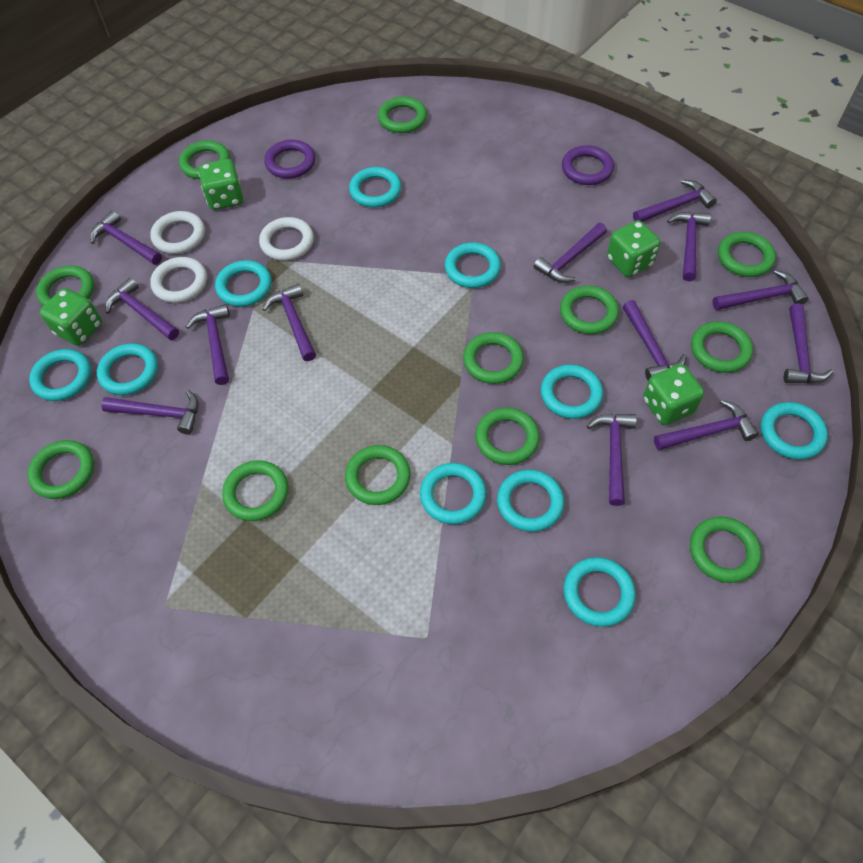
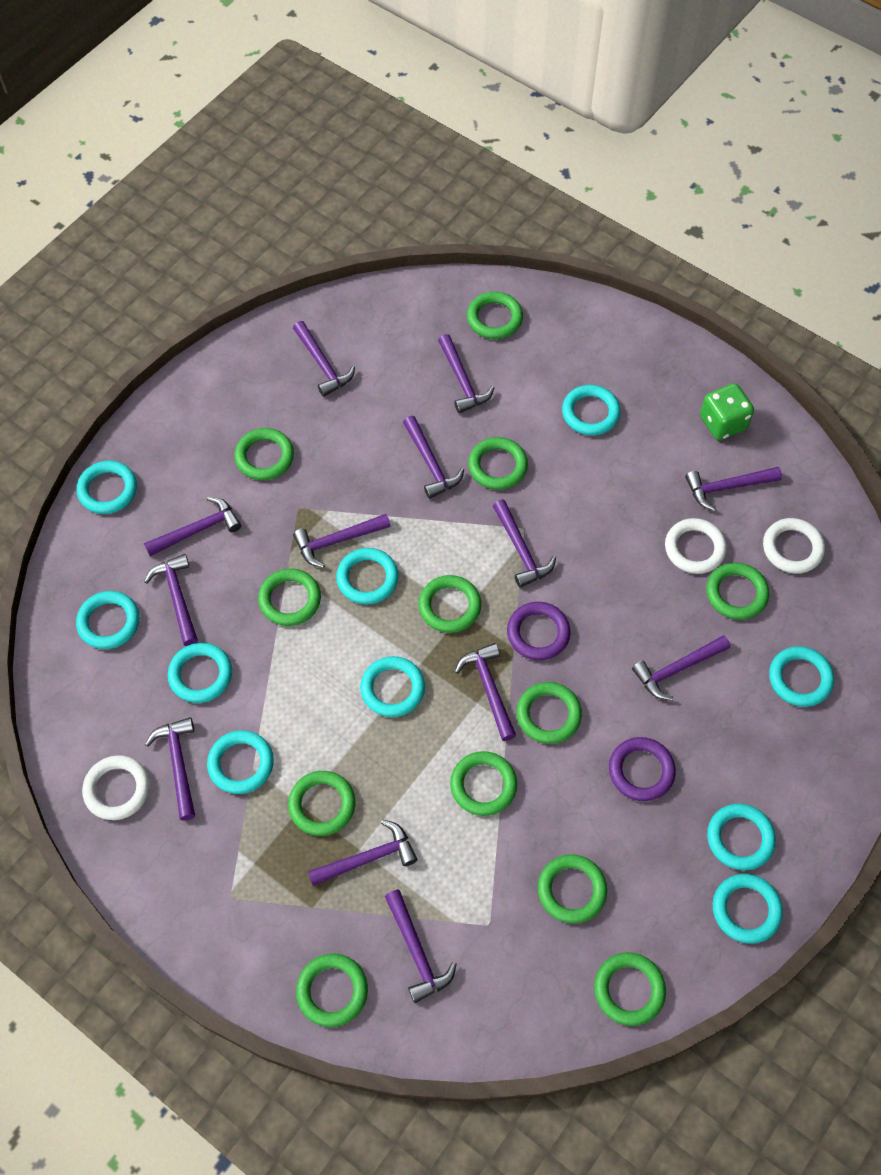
green dice: 4 -> 1

